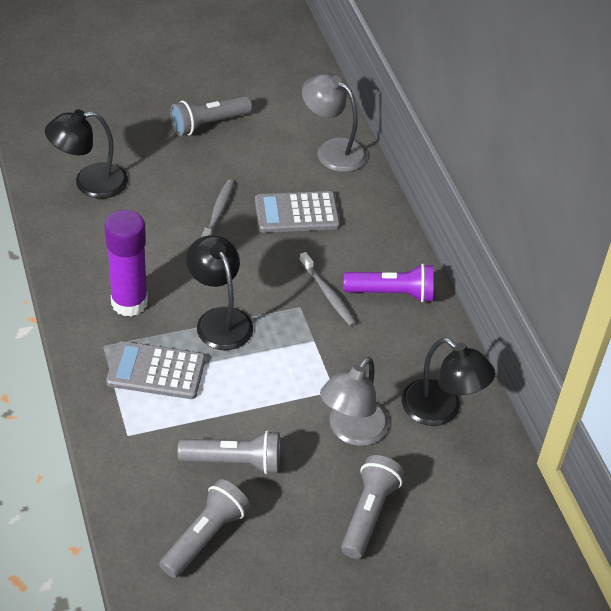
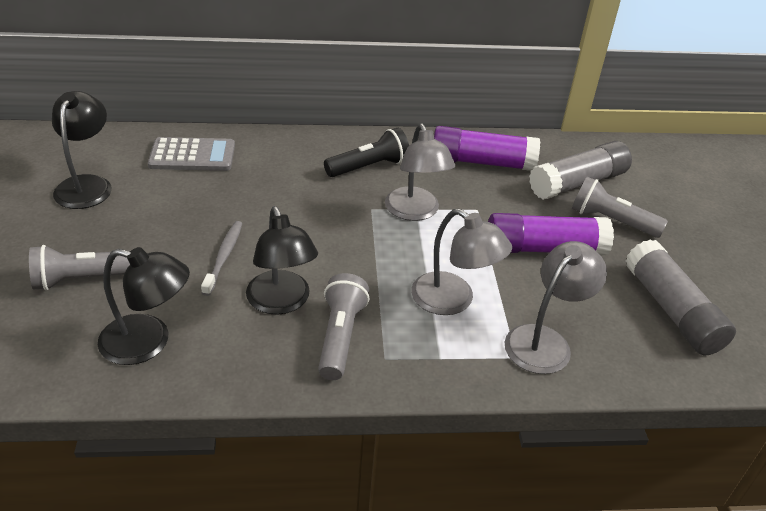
black flashlight: 0 -> 1
grey calculator: 2 -> 1
grey flashlight: 4 -> 3
grey glue stick: 0 -> 2
grey lamp: 2 -> 3
grey toothbrush: 2 -> 1
purple flashlight: 1 -> 0
purple glue stick: 1 -> 2

